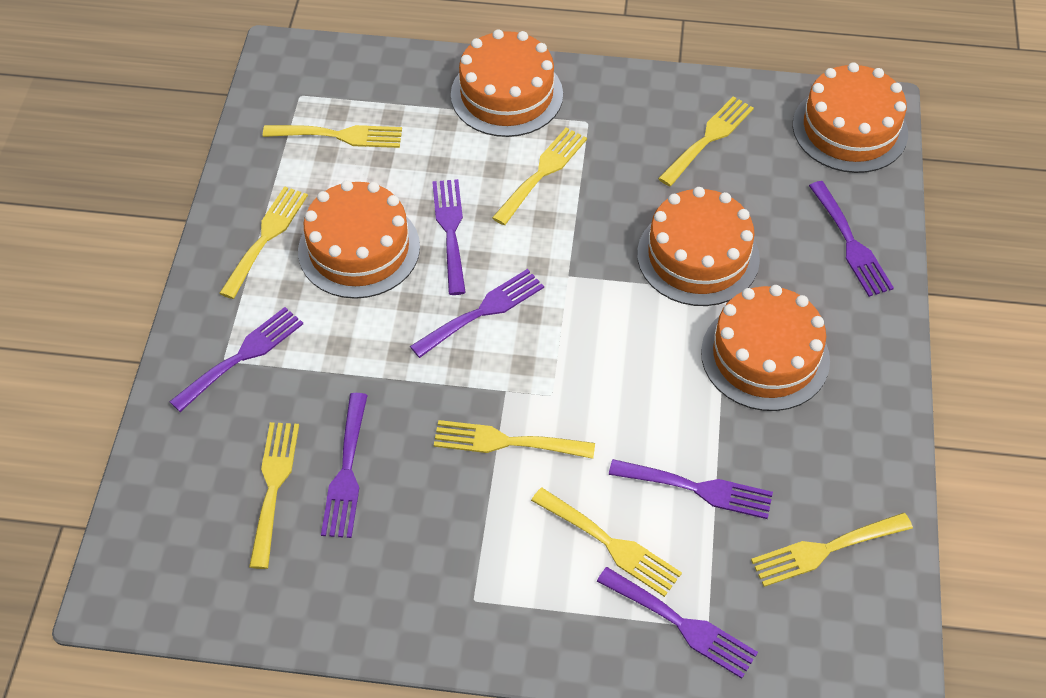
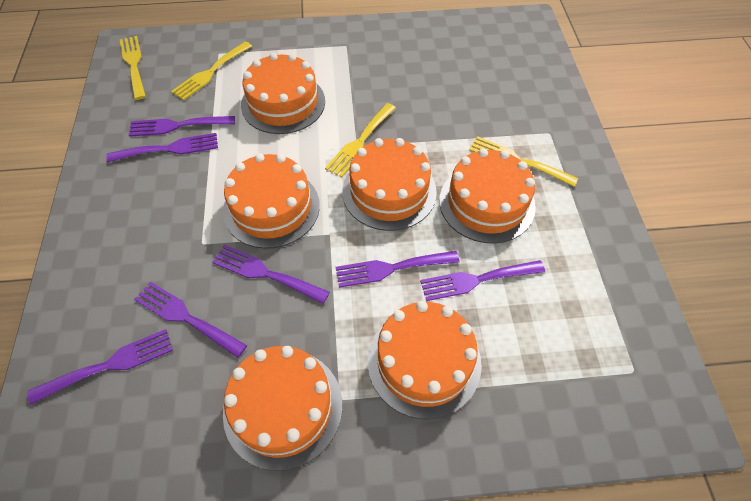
orange cake: 5 -> 6
yellow fork: 8 -> 4

